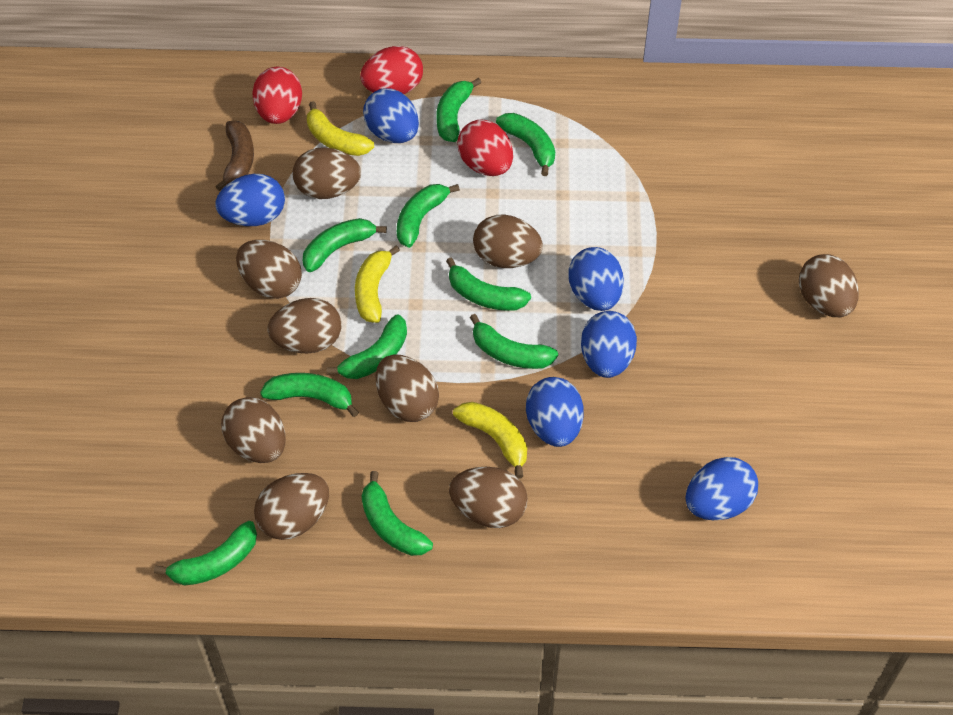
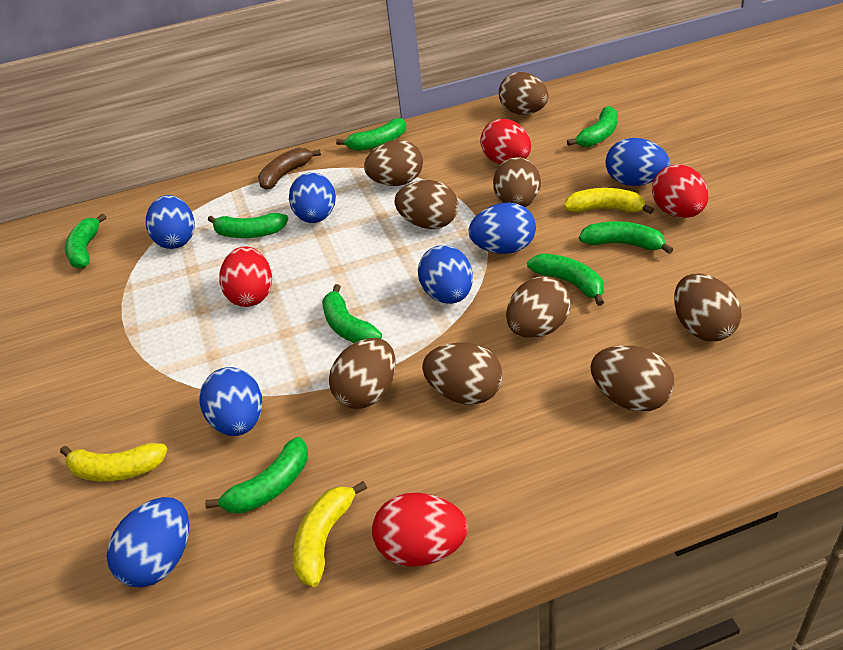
blue egg: 6 -> 7
green banana: 10 -> 8
red egg: 3 -> 4

